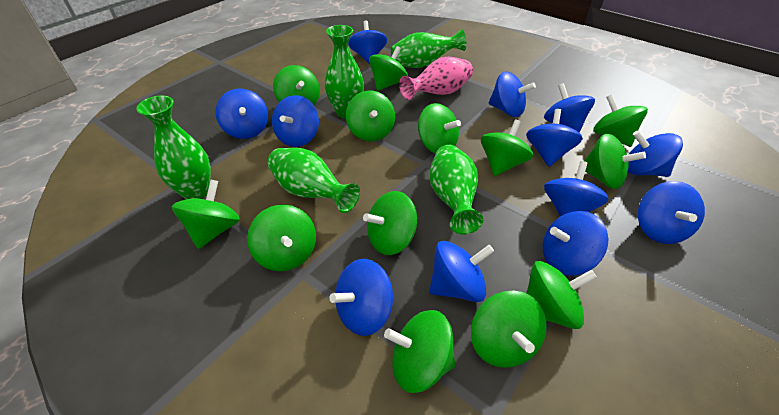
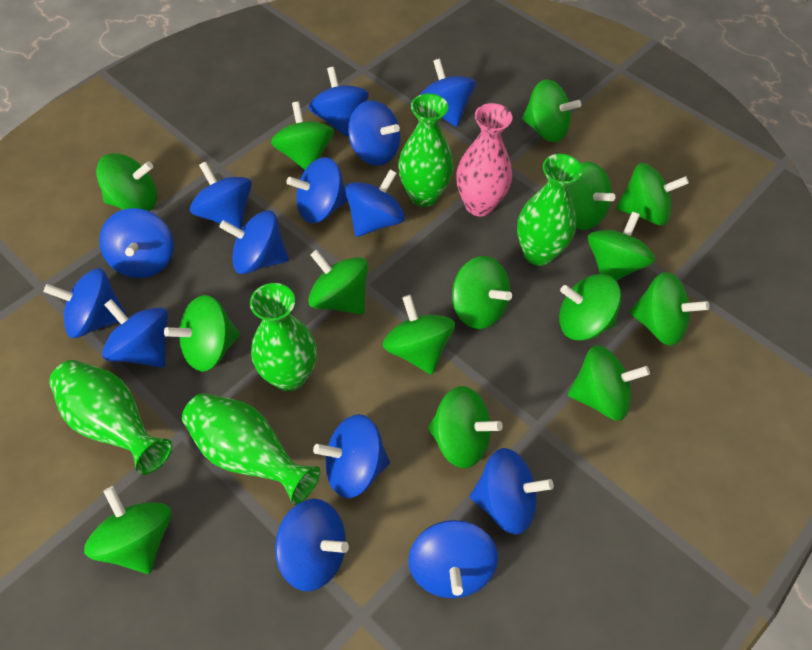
blue spinning top: 12 -> 14
green spinning top: 13 -> 15

